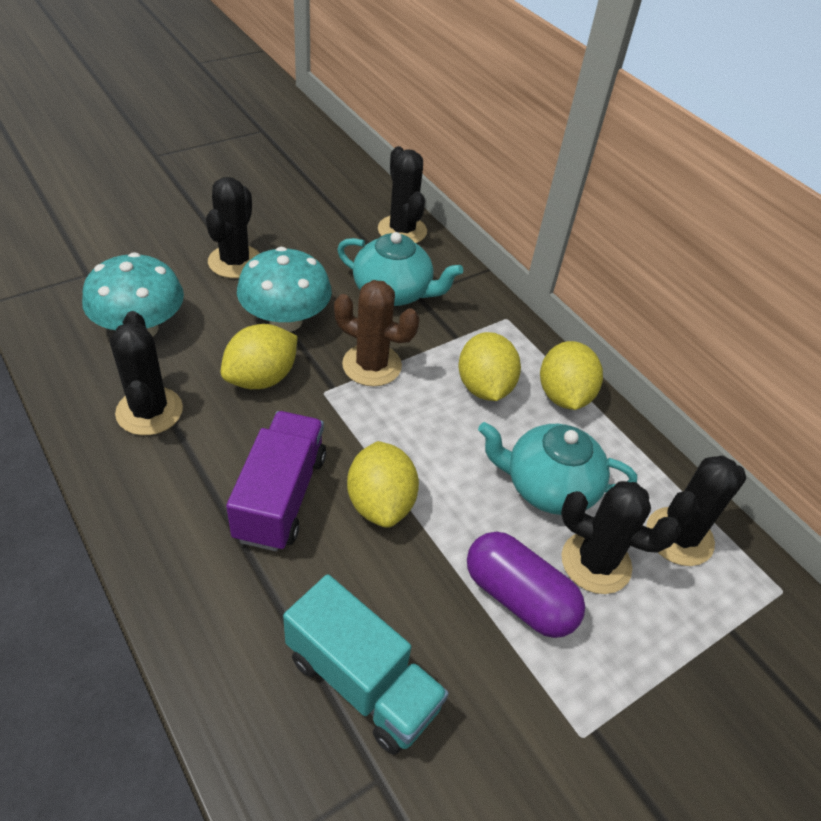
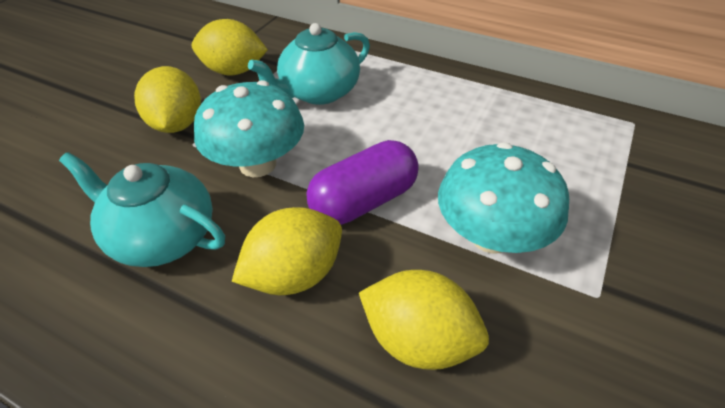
black cactus: 5 -> 0
brown cactus: 1 -> 0
purple truck: 1 -> 0
turquoise truck: 1 -> 0

